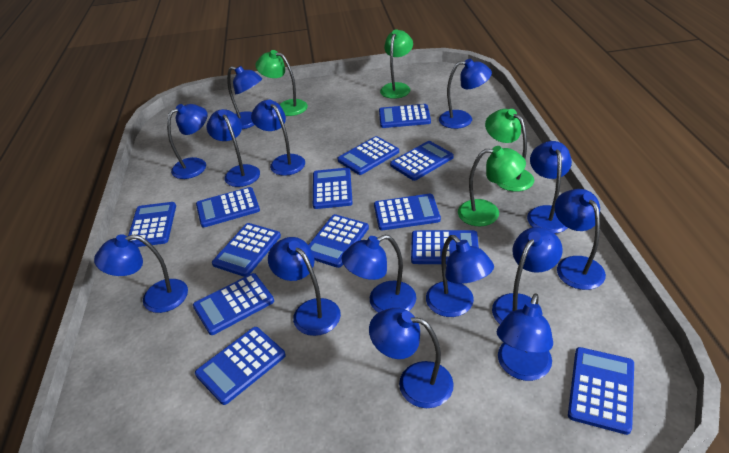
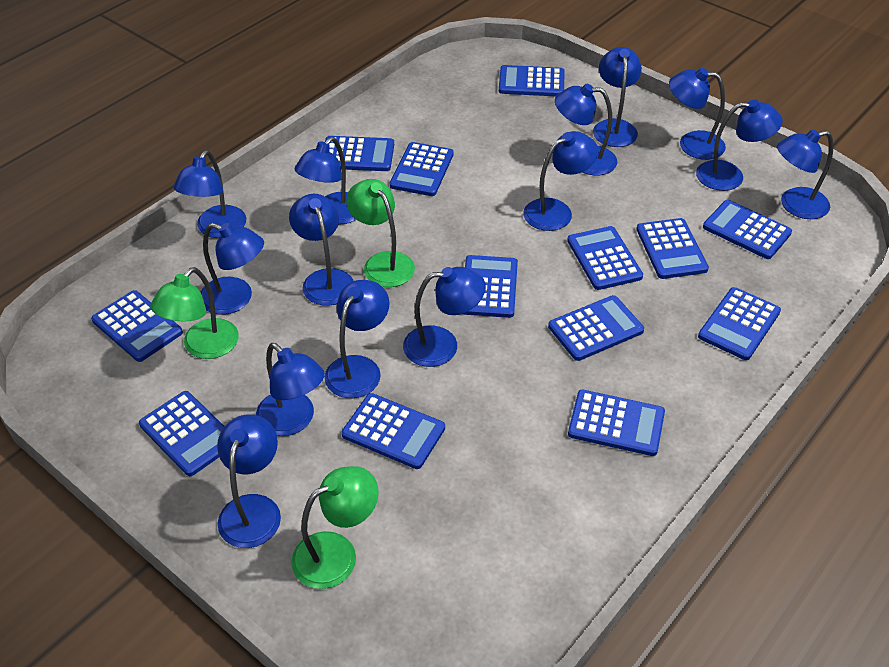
green lamp: 4 -> 3

